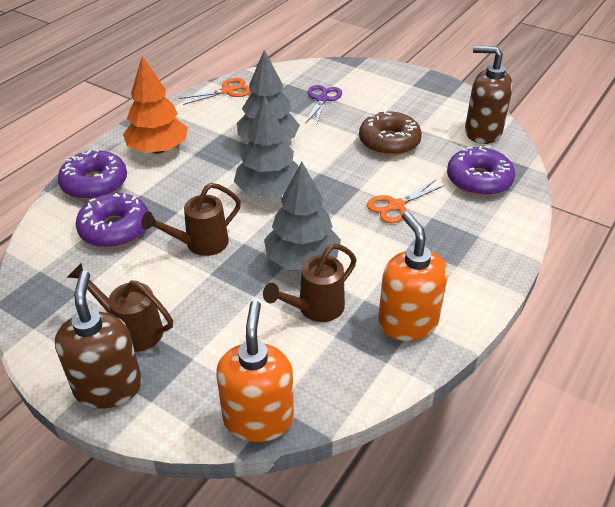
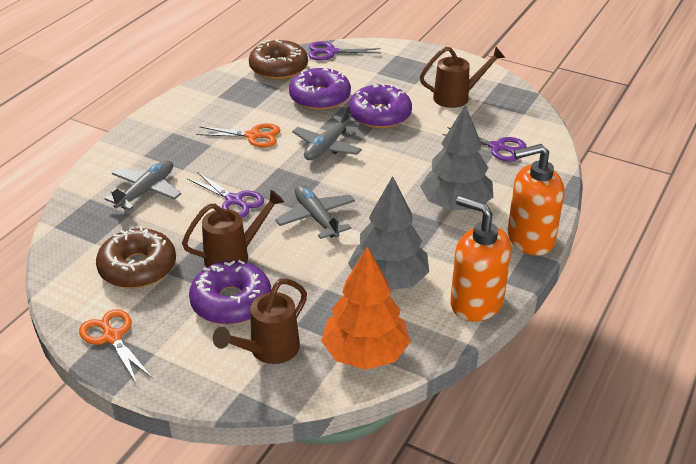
brown donut: 1 -> 2
brown soap dispenser: 2 -> 0
grey plane: 0 -> 3
grey tree: 3 -> 2
purple scissors: 1 -> 3

